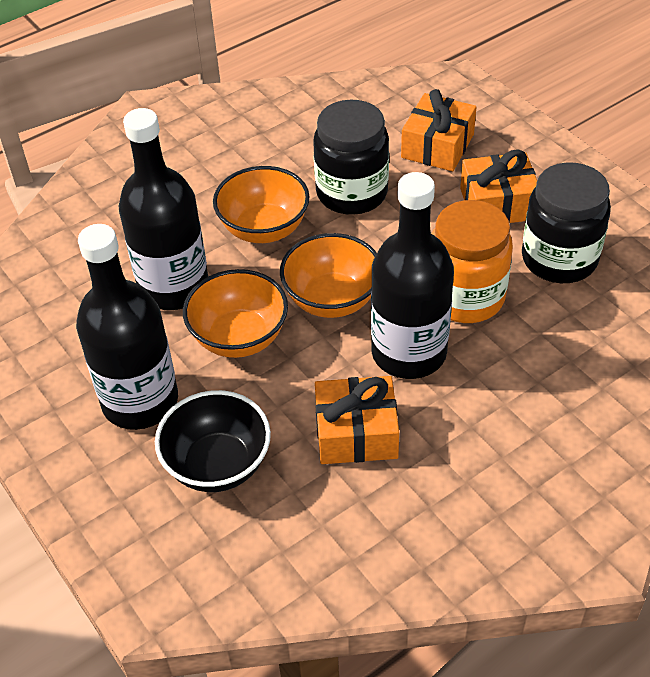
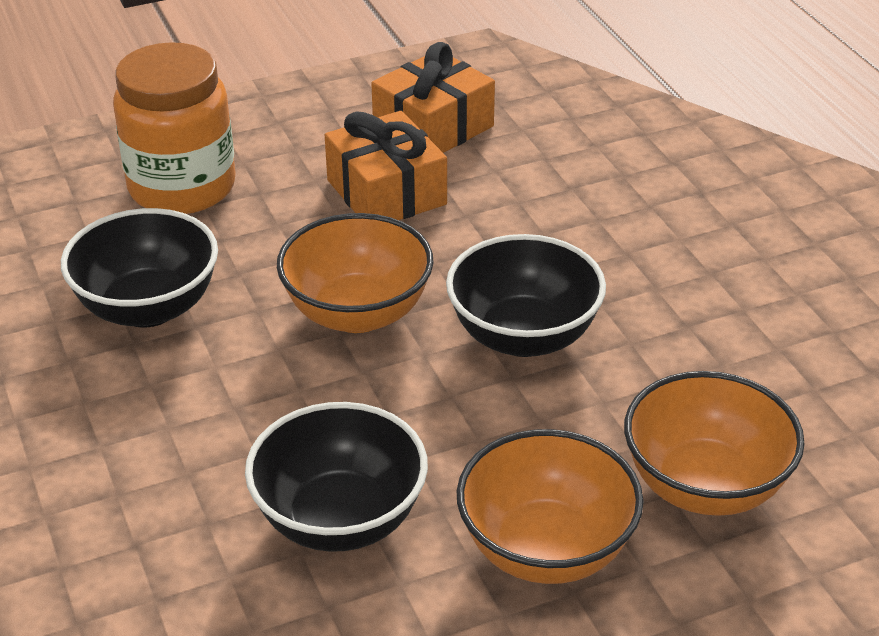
black bottle: 3 -> 0
black bowl: 1 -> 3
black jar: 2 -> 0
orange gift: 3 -> 2

